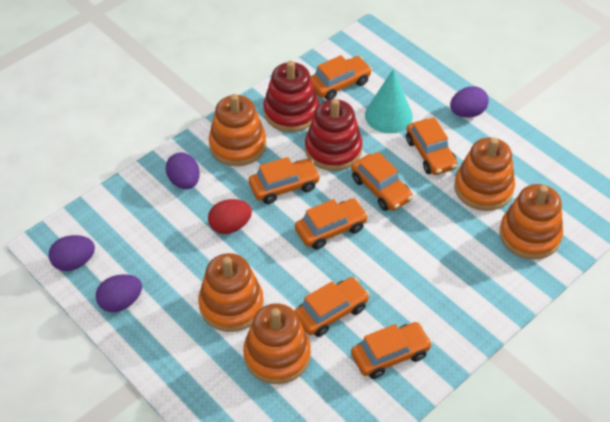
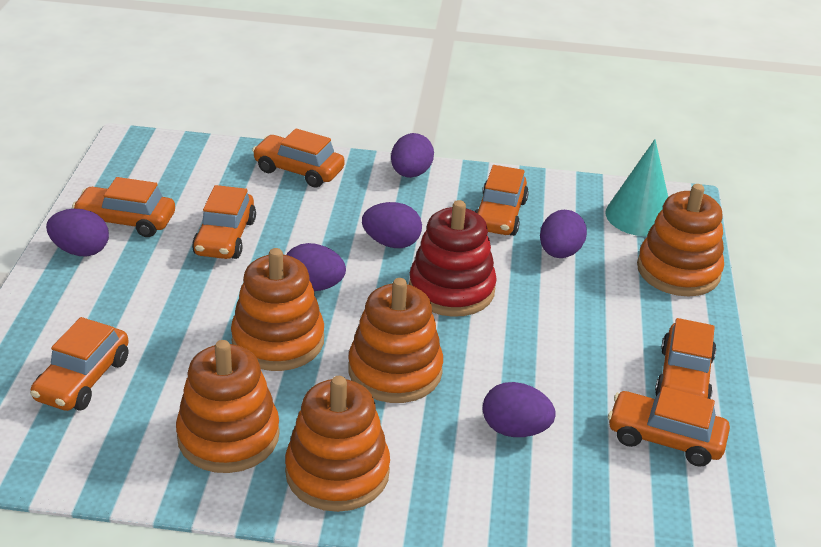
purple egg: 4 -> 6
red egg: 1 -> 0
red stacking toy: 2 -> 1

